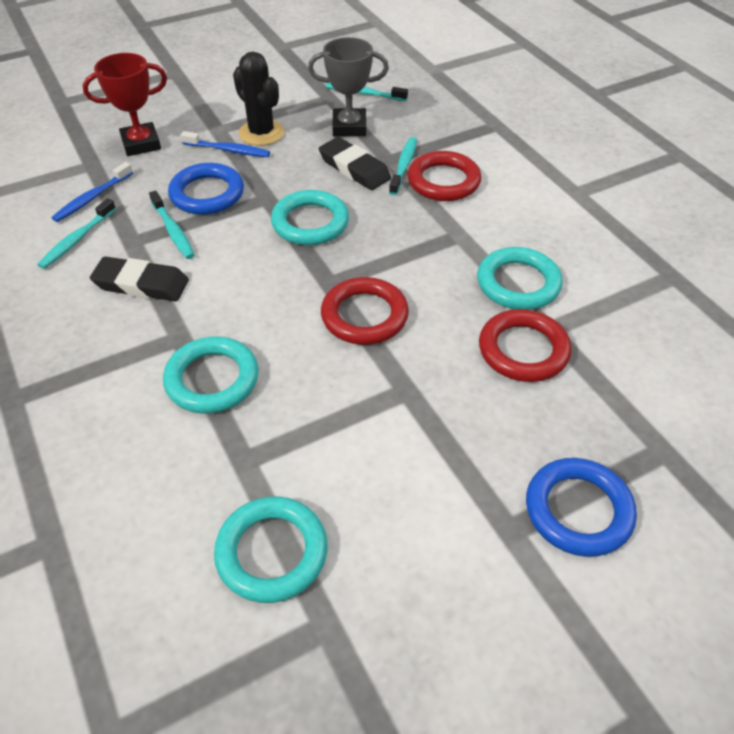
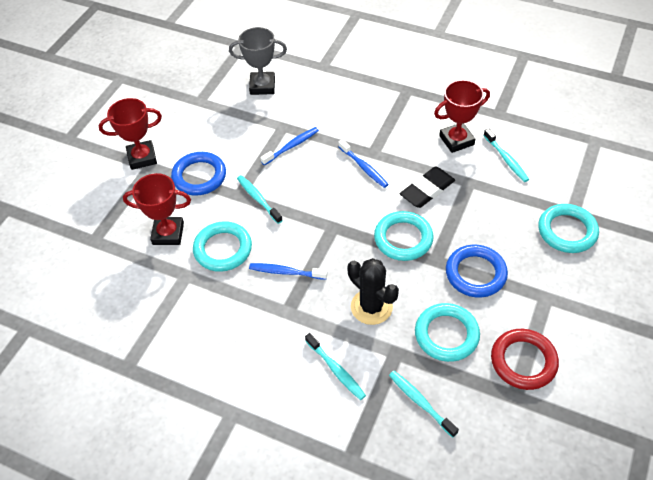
black eraser: 2 -> 1
blue toothbrush: 2 -> 3
red ring: 3 -> 1
red trophy: 1 -> 3

